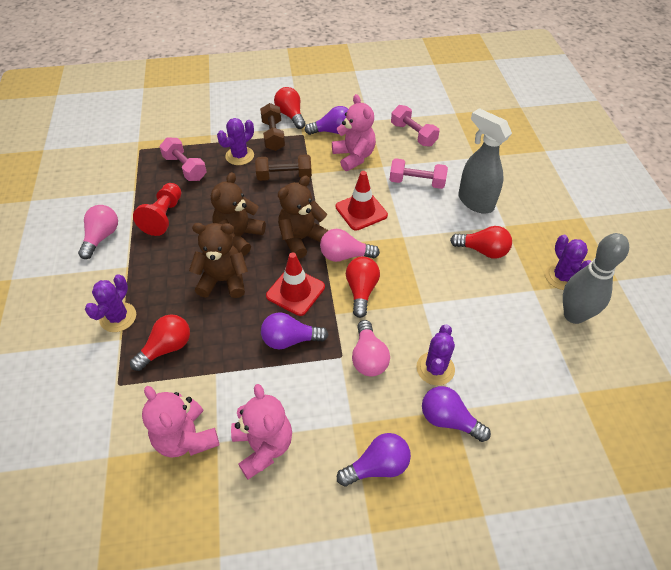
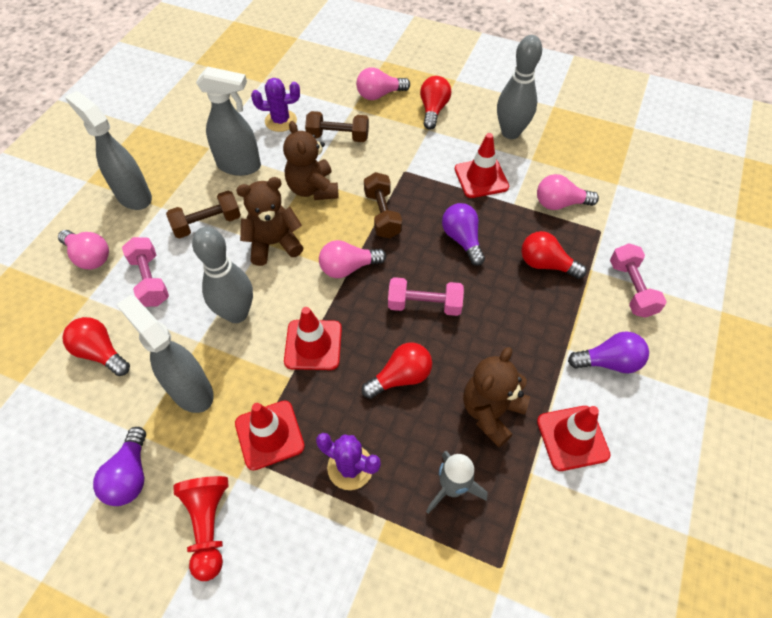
brown dumbbell: 2 -> 3
grey bowling pin: 1 -> 2
grey rocket: 0 -> 1
grey spray bottle: 1 -> 3
pink light bulb: 3 -> 4
pink teddy bear: 3 -> 0
purple cactus: 4 -> 2
purple light bulb: 4 -> 3
red traffic cone: 2 -> 4

